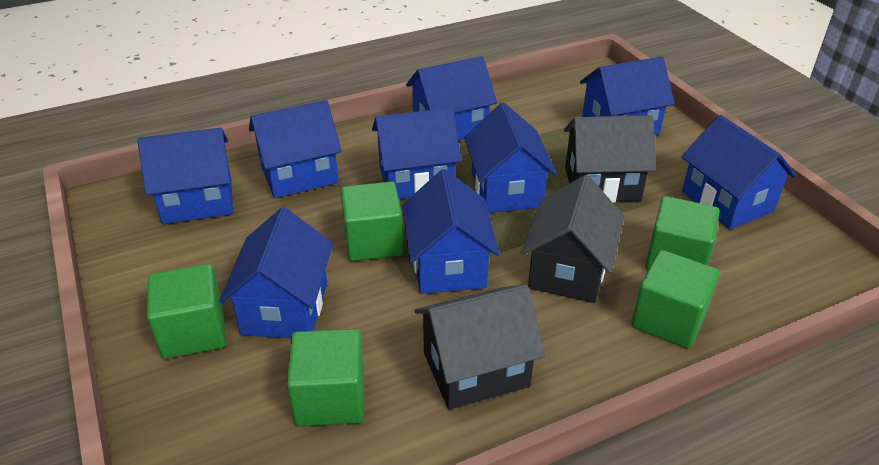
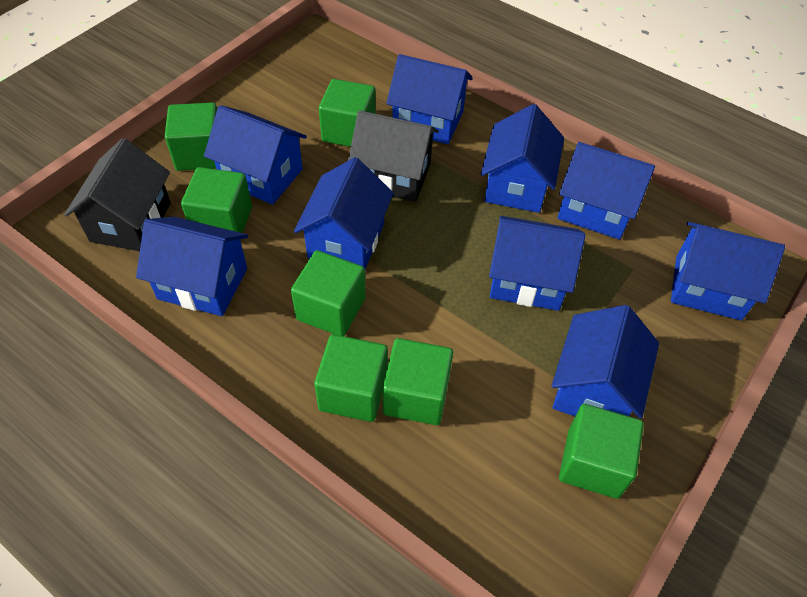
black house: 3 -> 2
green cube: 5 -> 7

